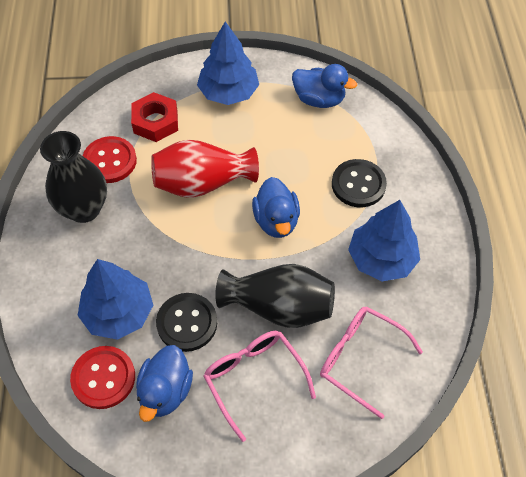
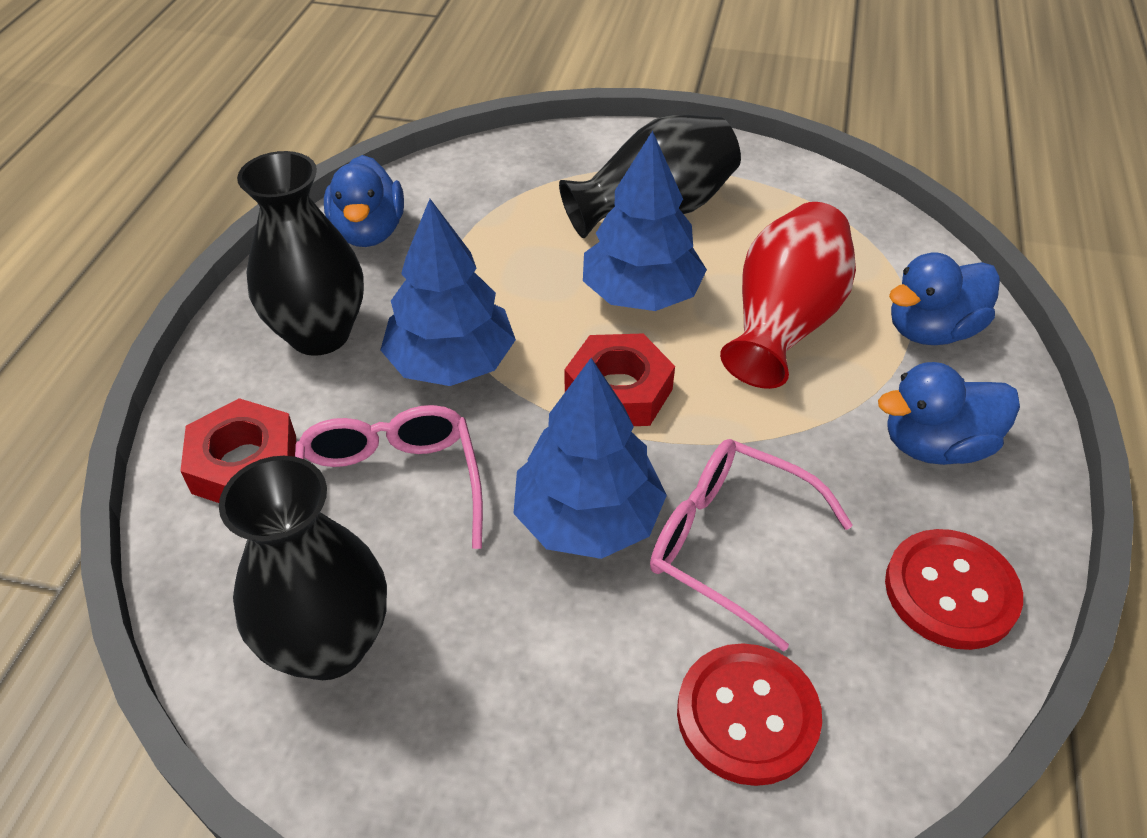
black button: 2 -> 0
black vase: 2 -> 3
red nut: 1 -> 2

